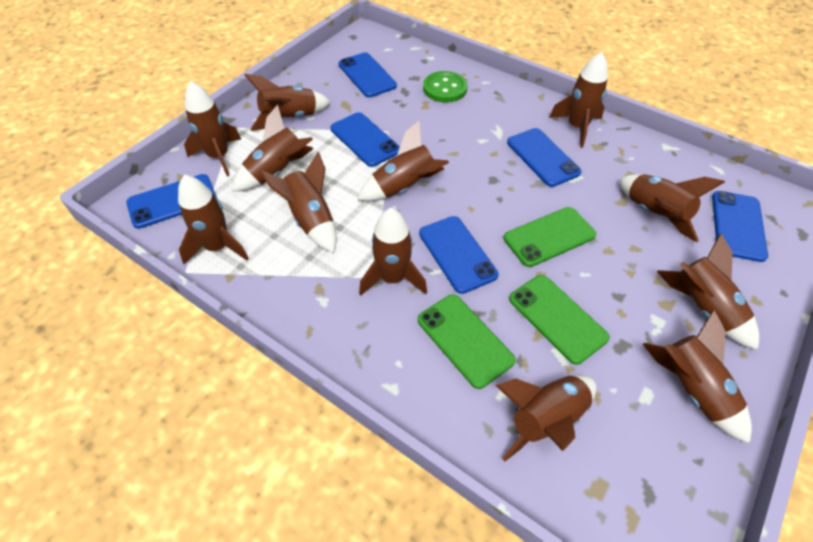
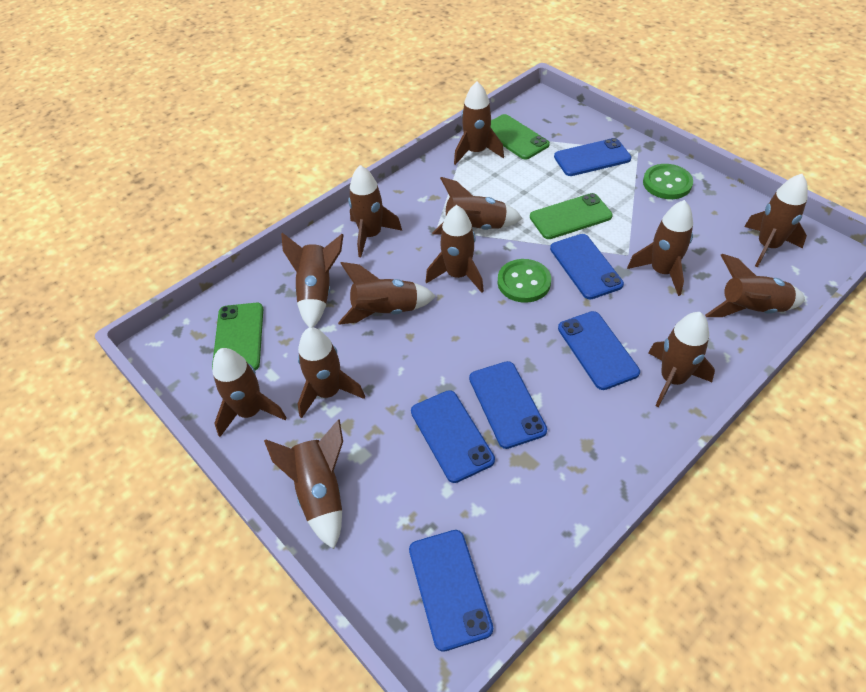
brown rocket: 12 -> 13
green button: 1 -> 2

